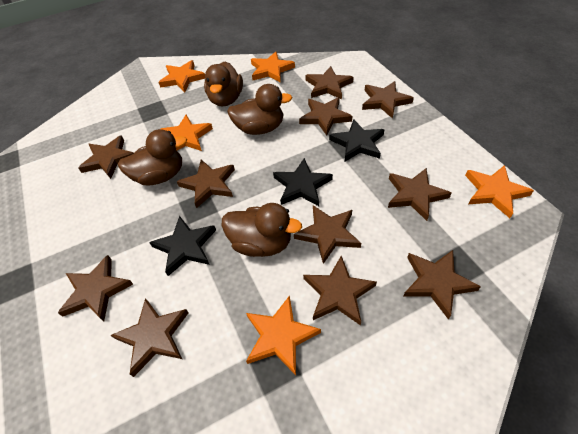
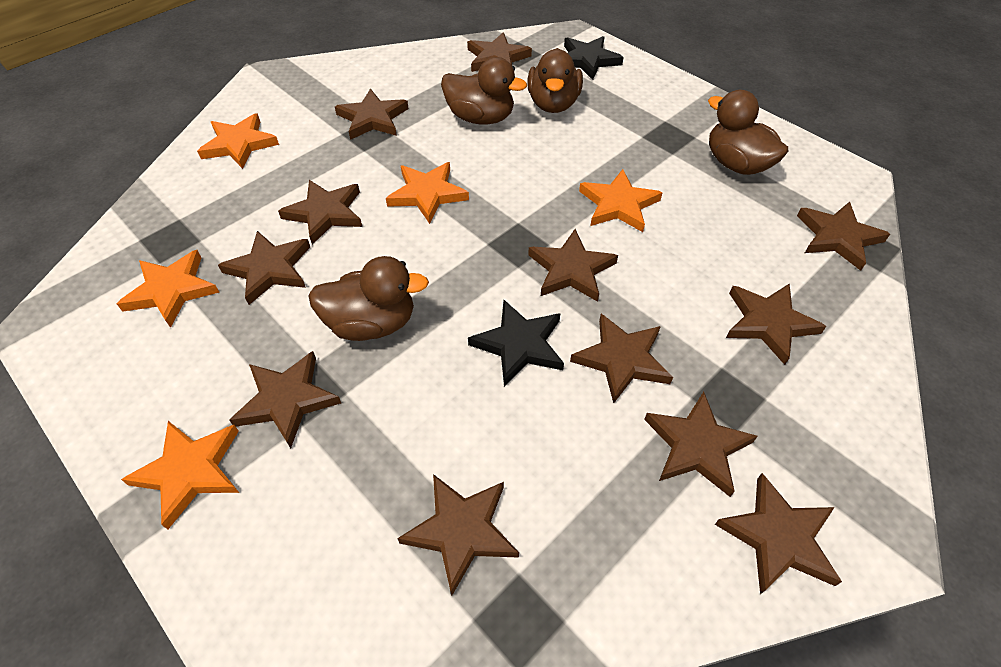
black star: 3 -> 2
brown star: 11 -> 12

